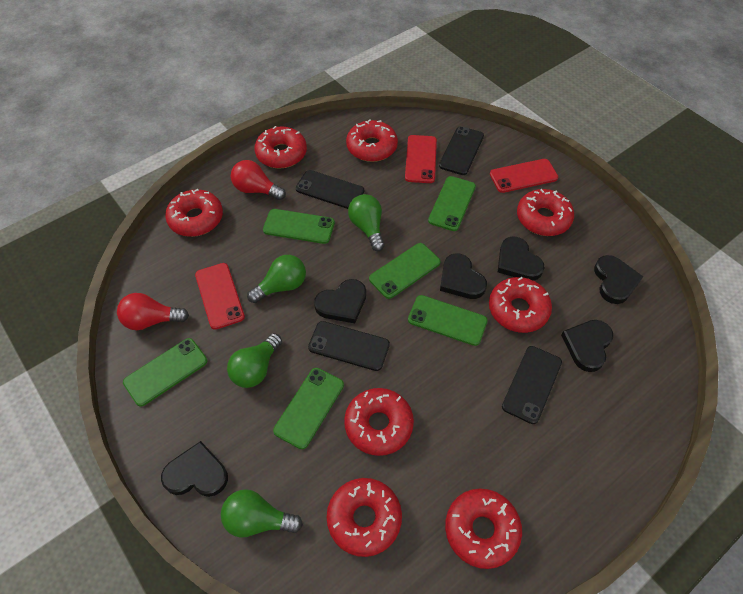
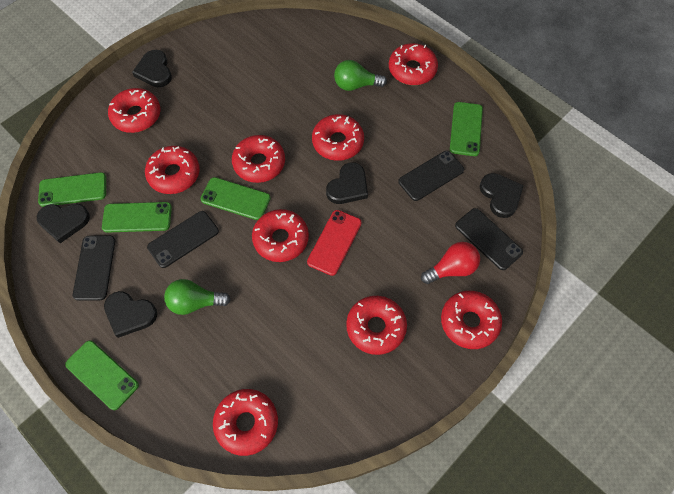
black heart: 6 -> 5
green light bulb: 4 -> 2
green phone: 6 -> 5
red donut: 8 -> 9
red light bulb: 2 -> 1
red phone: 3 -> 1

